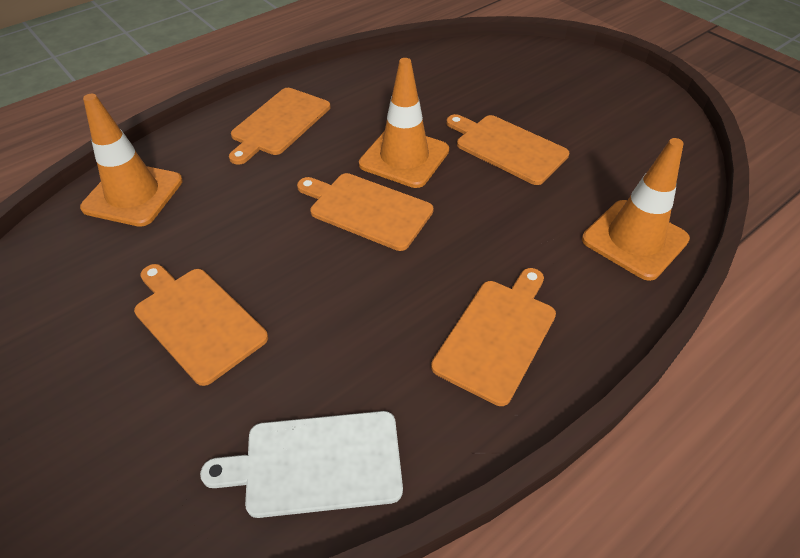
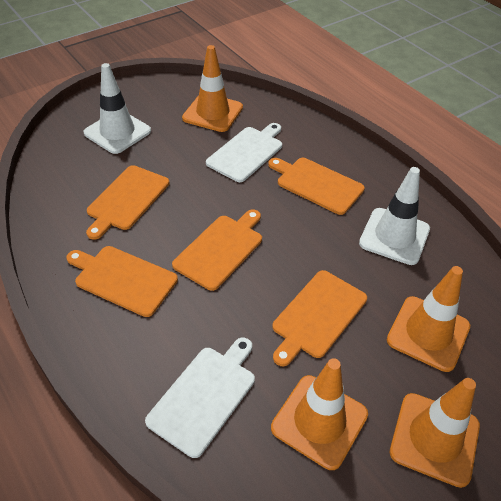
orange traffic cone: 3 -> 4
white cutting board: 1 -> 2
white traffic cone: 0 -> 2

